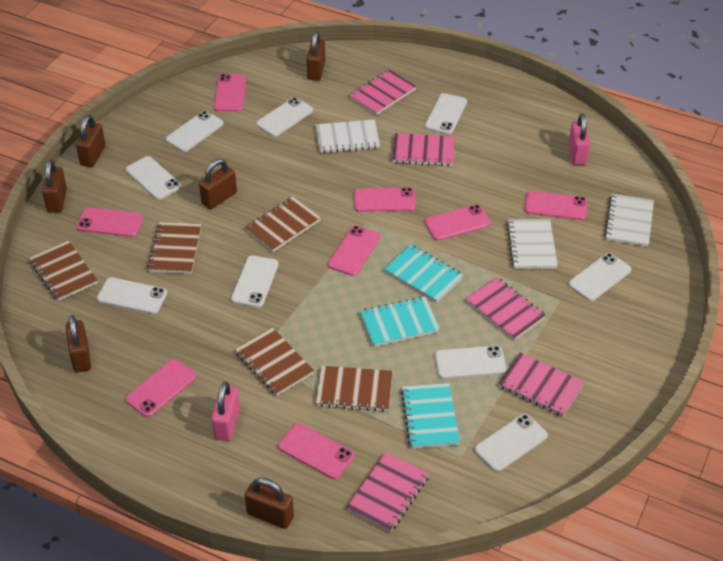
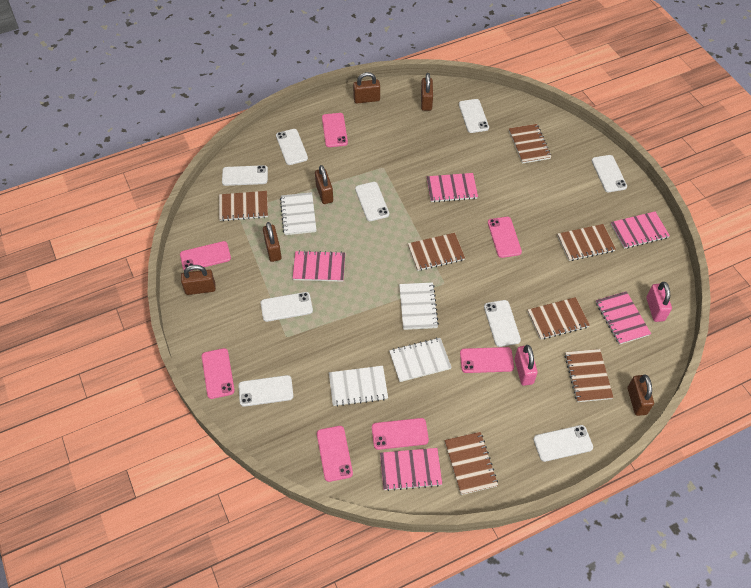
brown notebook: 5 -> 7
pink phone: 8 -> 7
turquoise notebook: 3 -> 0
white notebook: 3 -> 4

